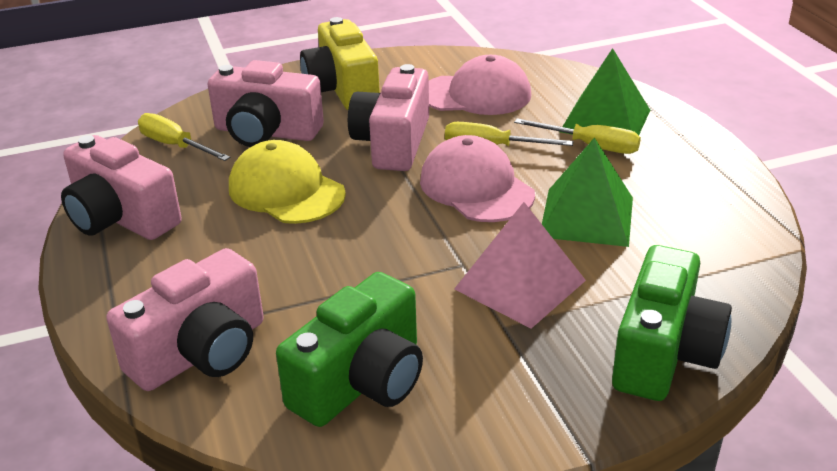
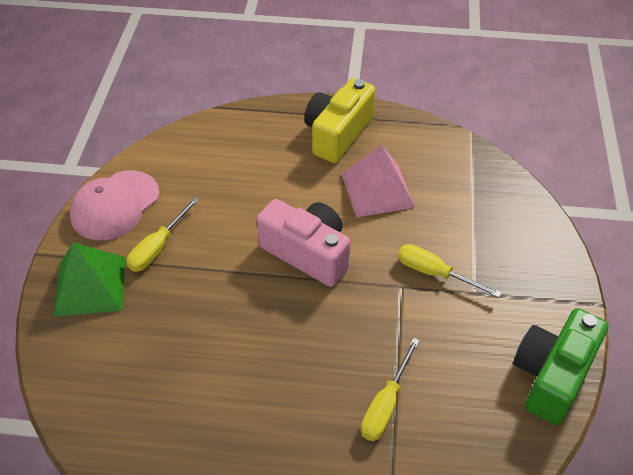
green camera: 2 -> 1
green pyramid: 2 -> 1
pink camera: 4 -> 1
pink cap: 2 -> 1
yellow cap: 1 -> 0

